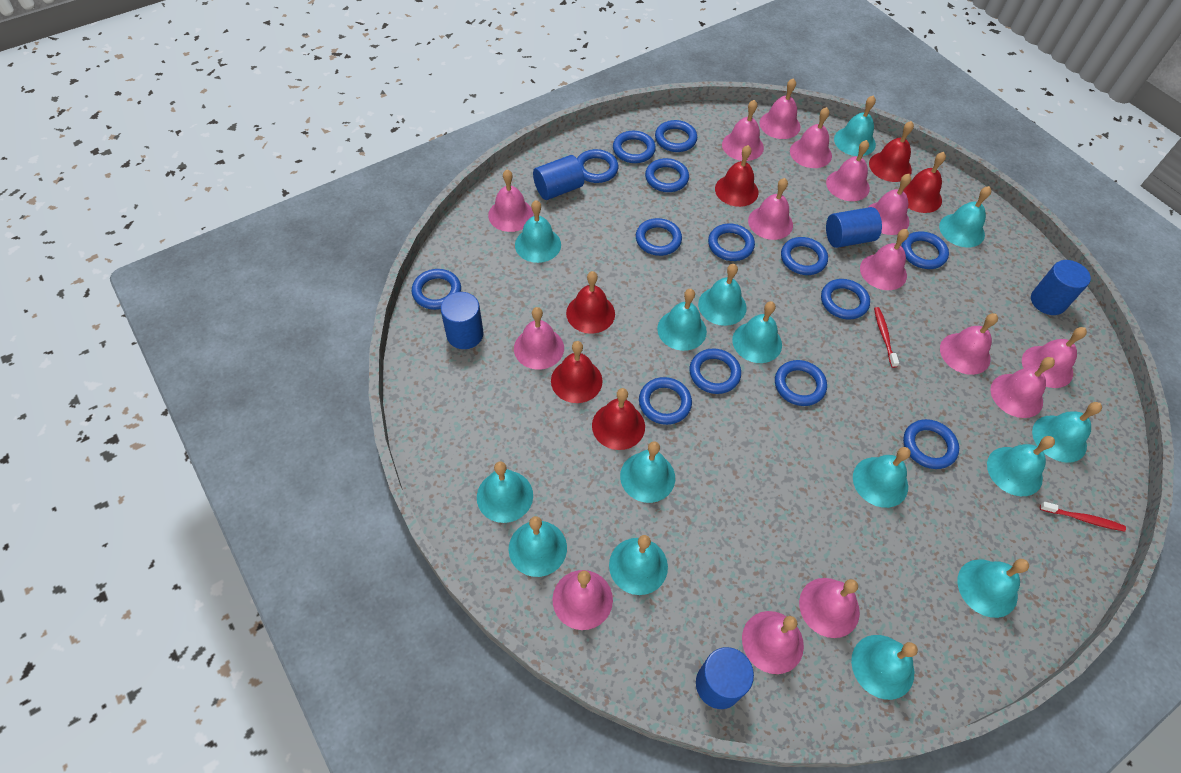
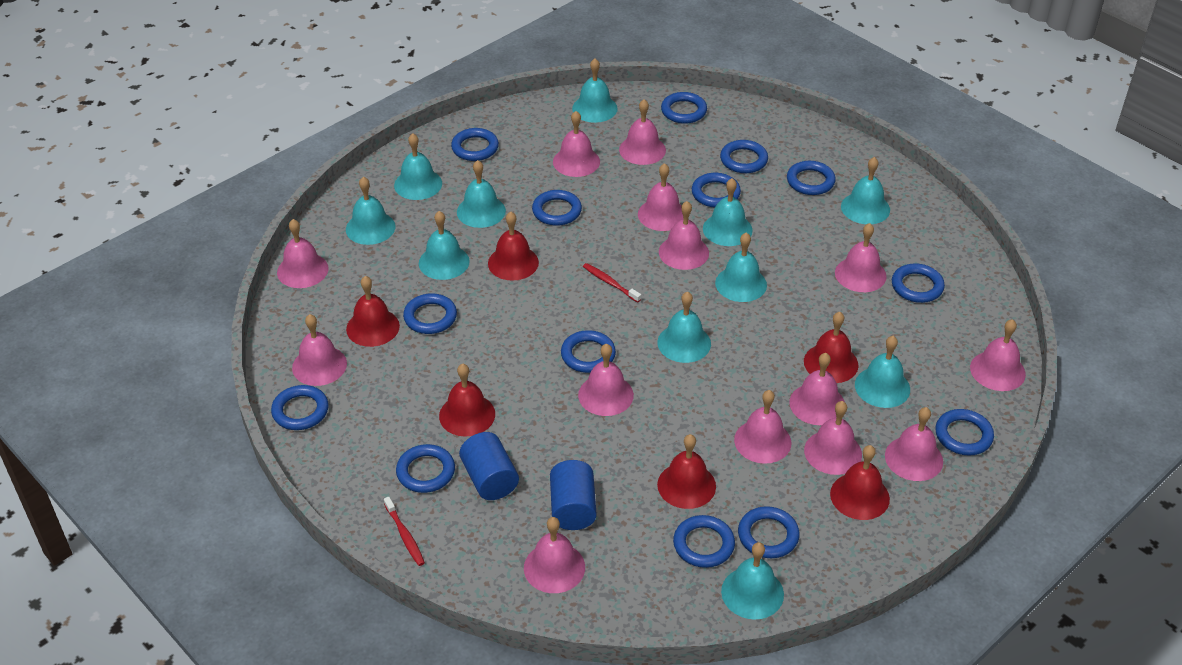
blue cylinder: 5 -> 2
pink bell: 15 -> 14
turquoise bell: 15 -> 11

